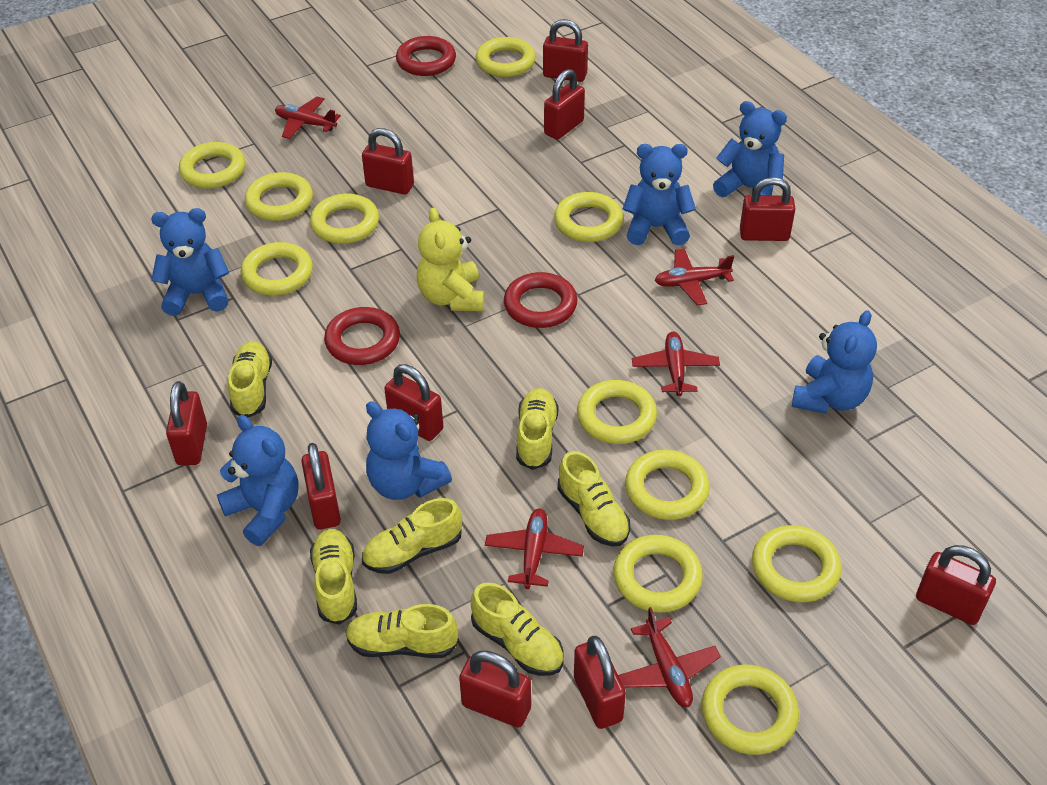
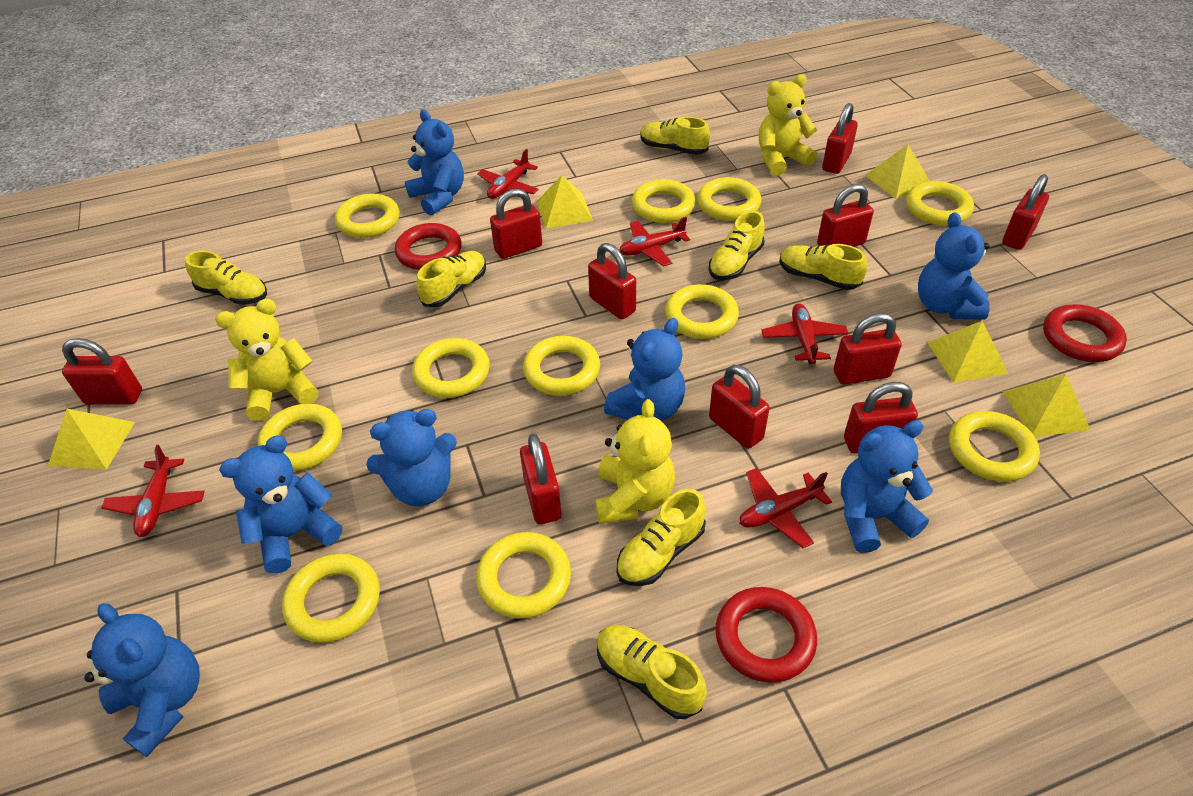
blue teddy bear: 6 -> 7
yellow pyramid: 0 -> 5
yellow teddy bear: 1 -> 3

